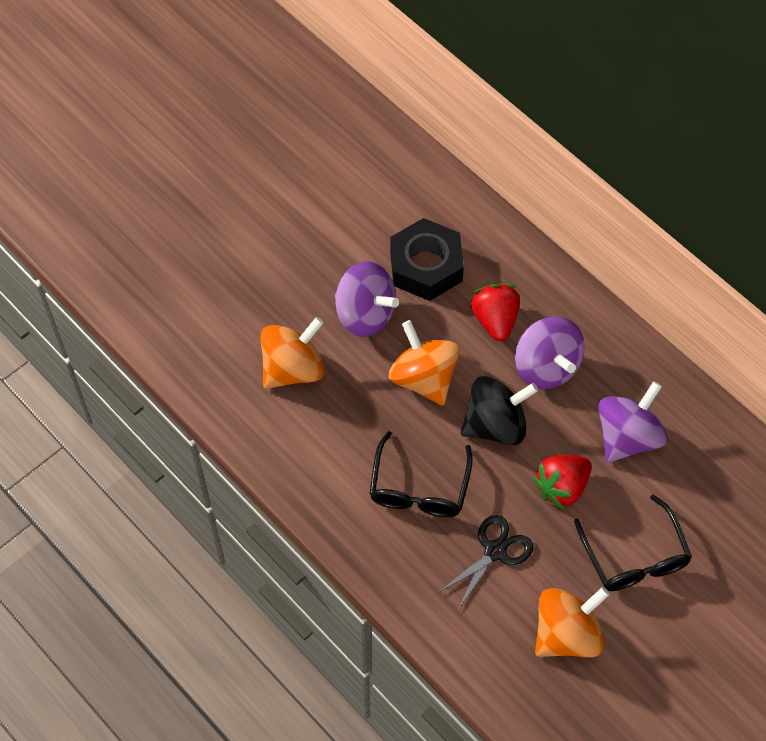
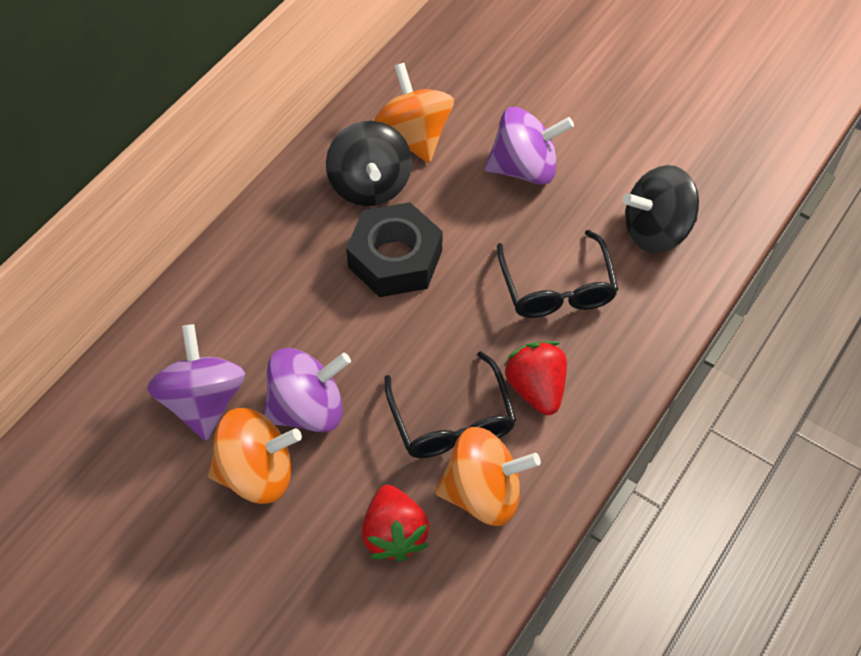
black scissors: 1 -> 0
black spinning top: 1 -> 2

